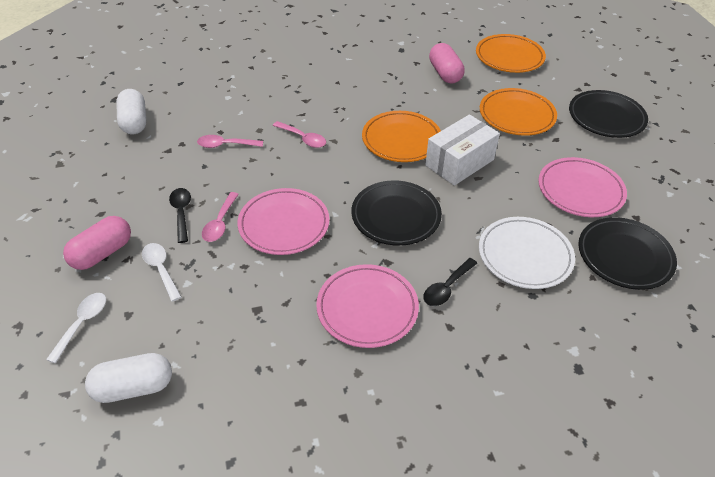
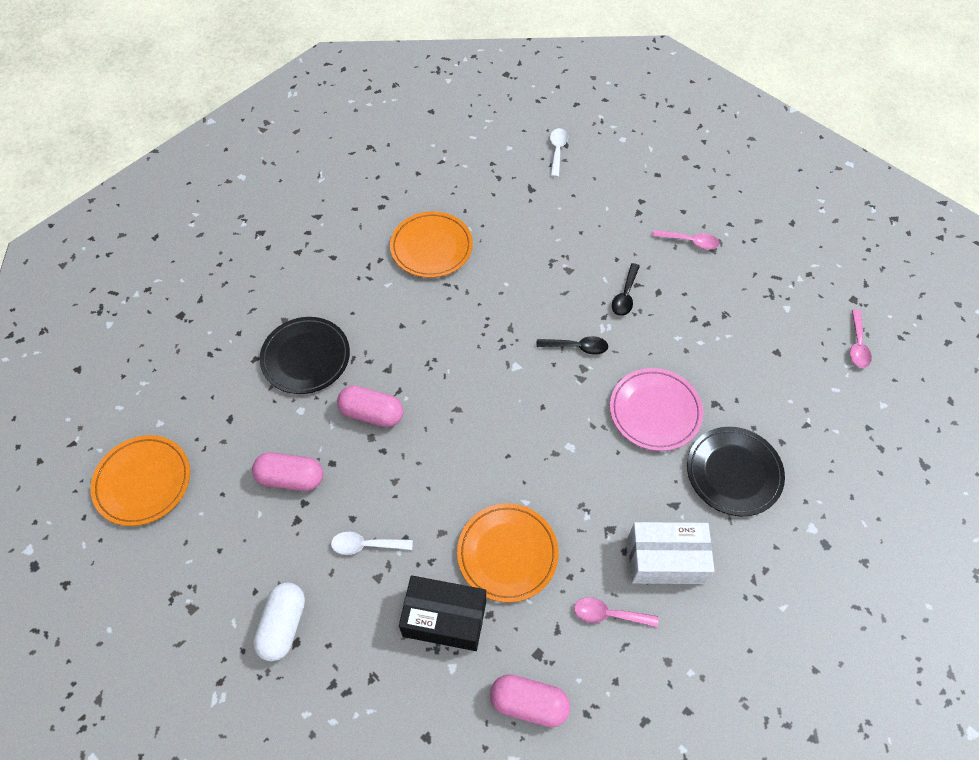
black box: 0 -> 1
black plate: 3 -> 2
pink capsule: 2 -> 3
pink plate: 3 -> 1
white capsule: 2 -> 1
white plate: 1 -> 0

